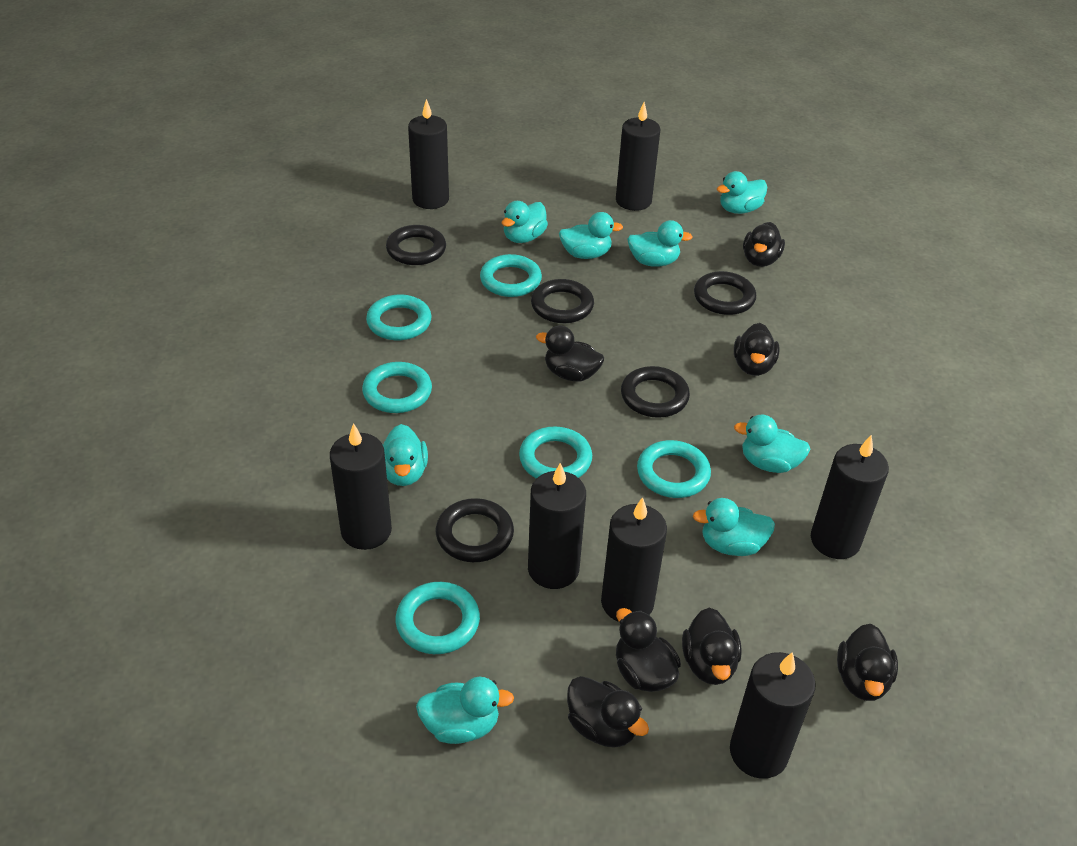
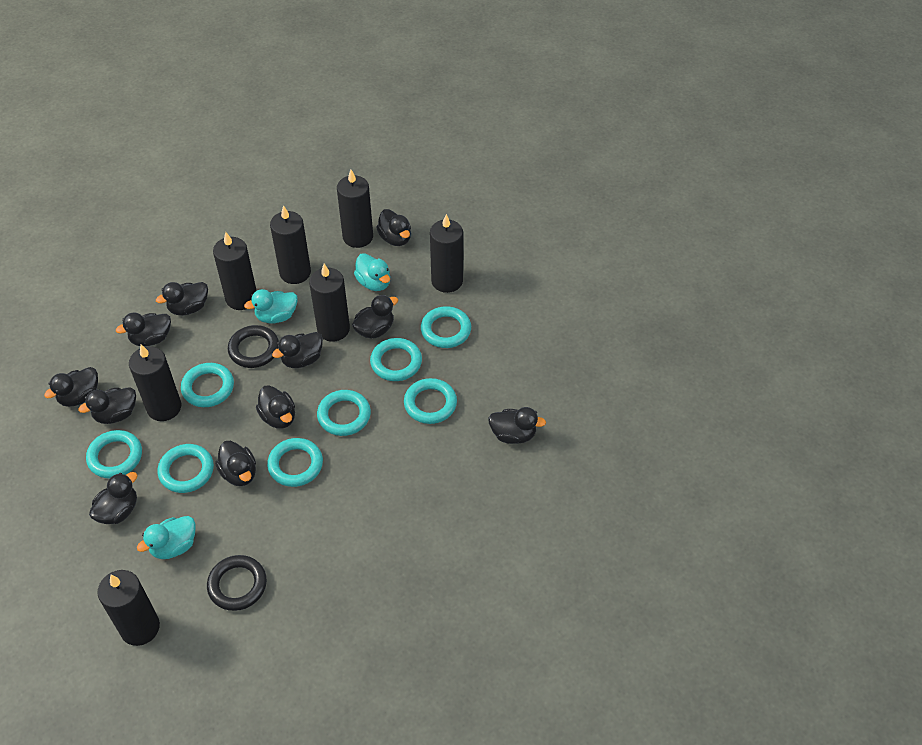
black duck: 7 -> 11
black ring: 5 -> 2
turquoise duck: 8 -> 3
turquoise ring: 6 -> 8

